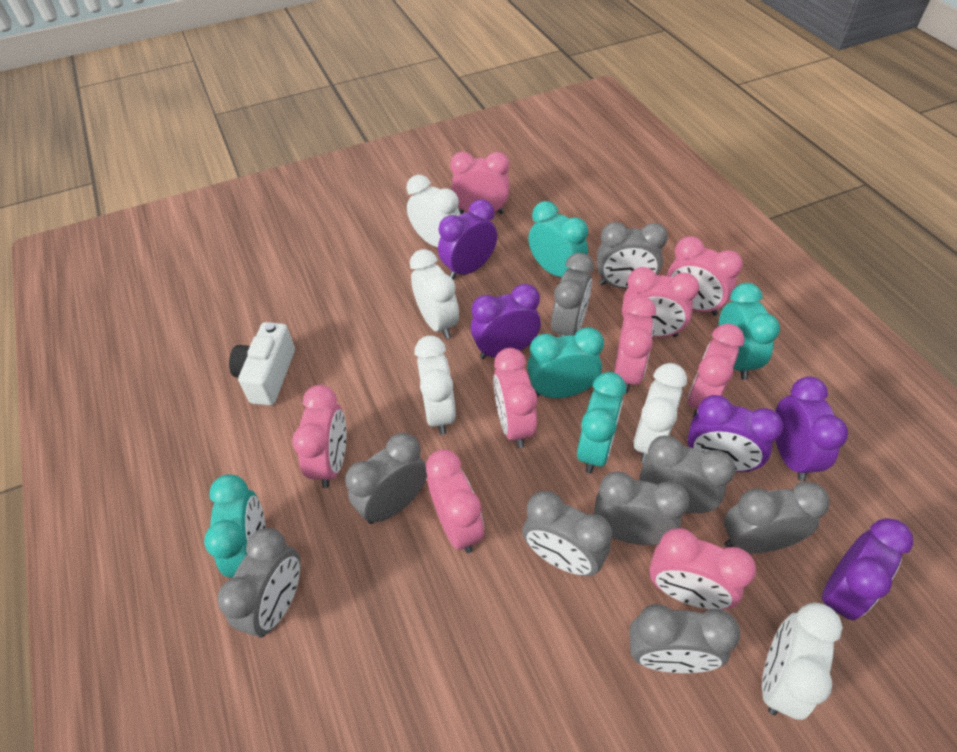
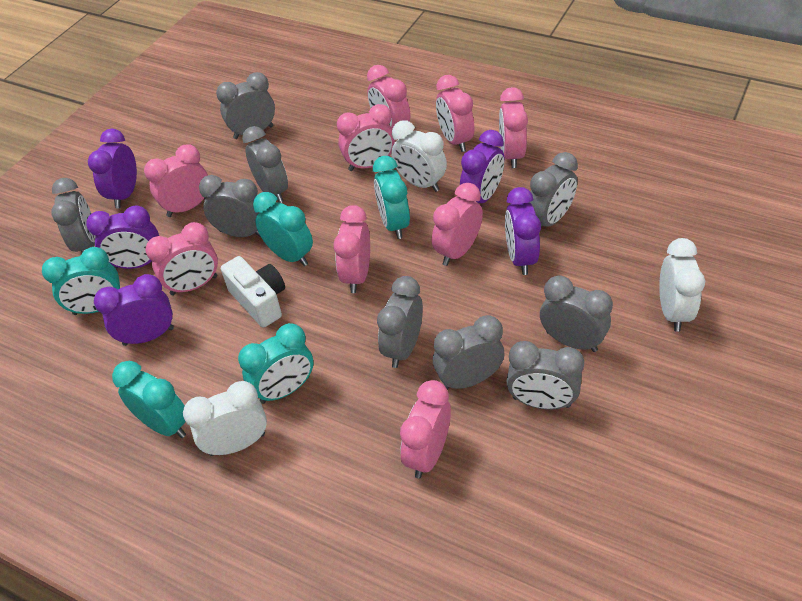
white clock: 5 -> 3

